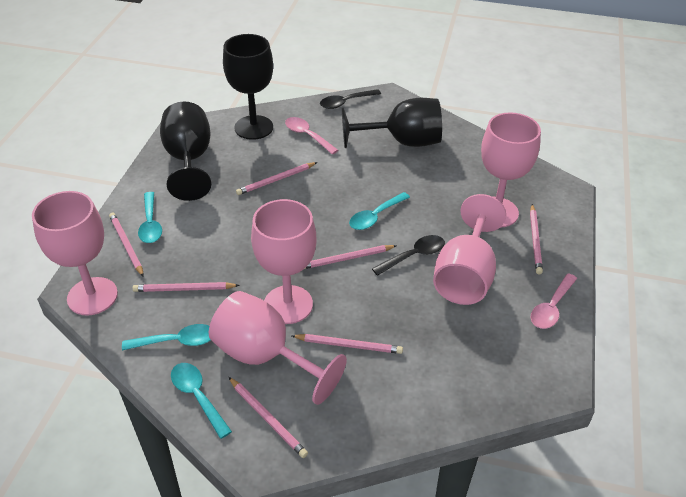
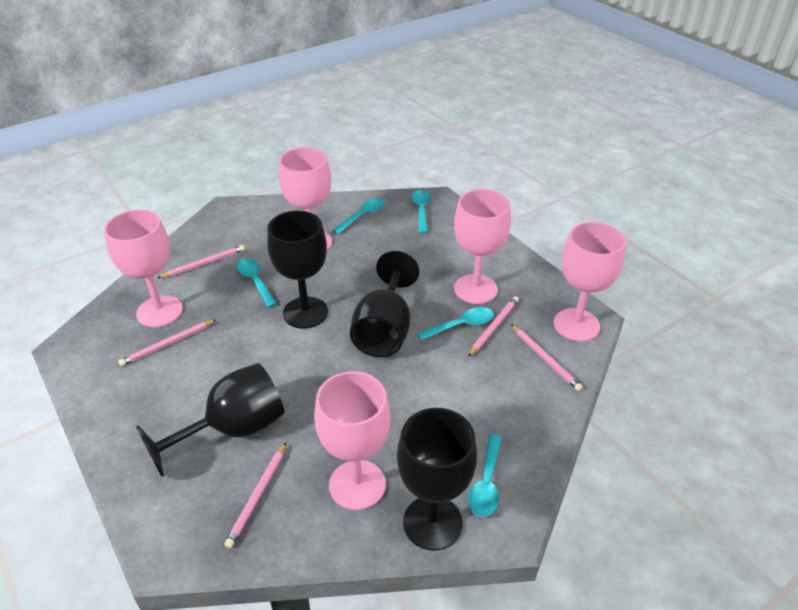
black goblet: 3 -> 4
black spoon: 2 -> 0
pink pencil: 7 -> 5
pink spoon: 2 -> 0
turquoise spoon: 4 -> 5

